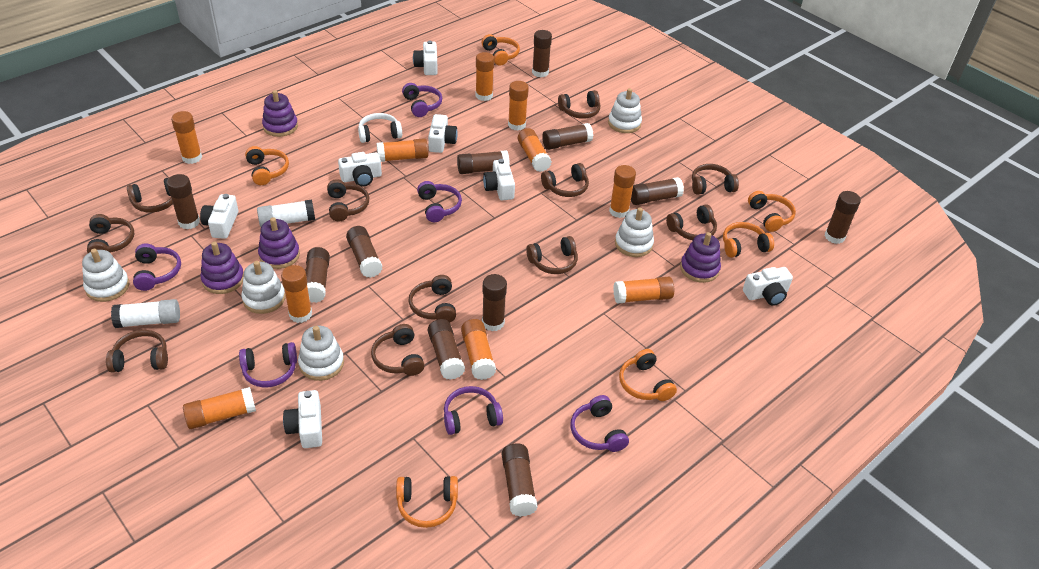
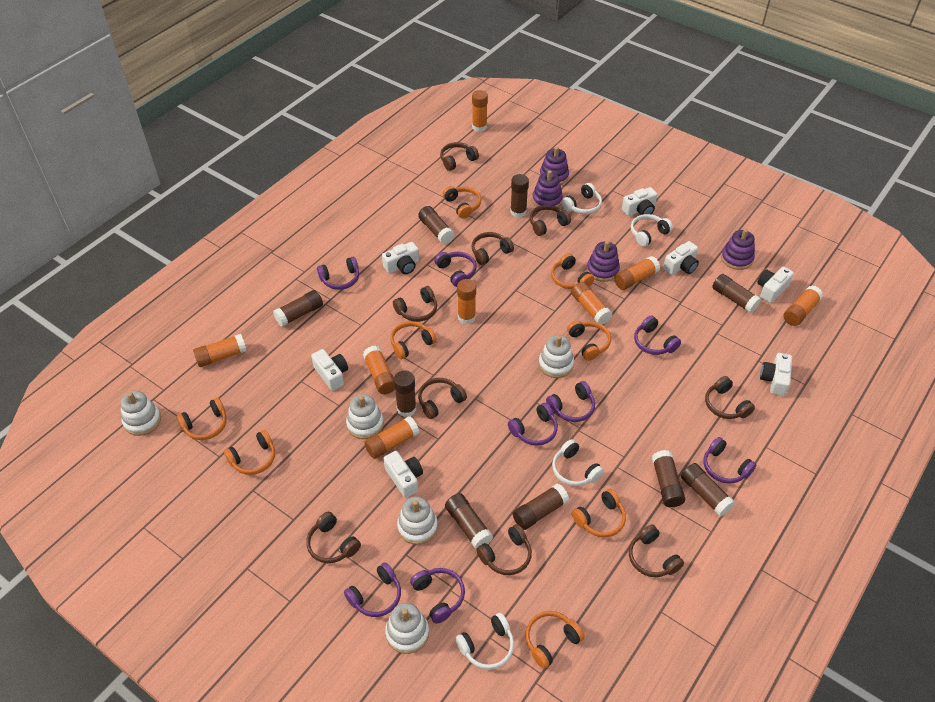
brown glue stick: 11 -> 9
brown headphones: 11 -> 9
orange glue stick: 10 -> 8
orange headphones: 6 -> 8
purple headphones: 6 -> 8
white glue stick: 2 -> 0
white headphones: 1 -> 4

